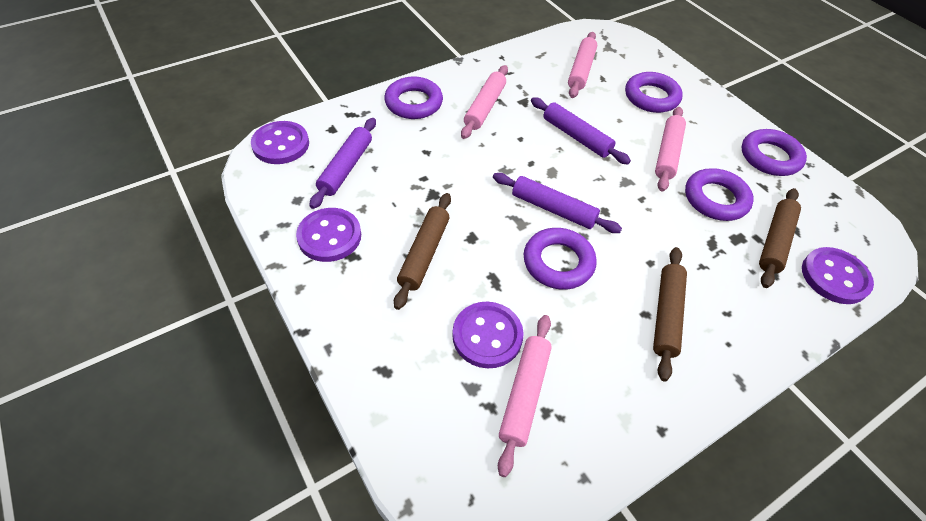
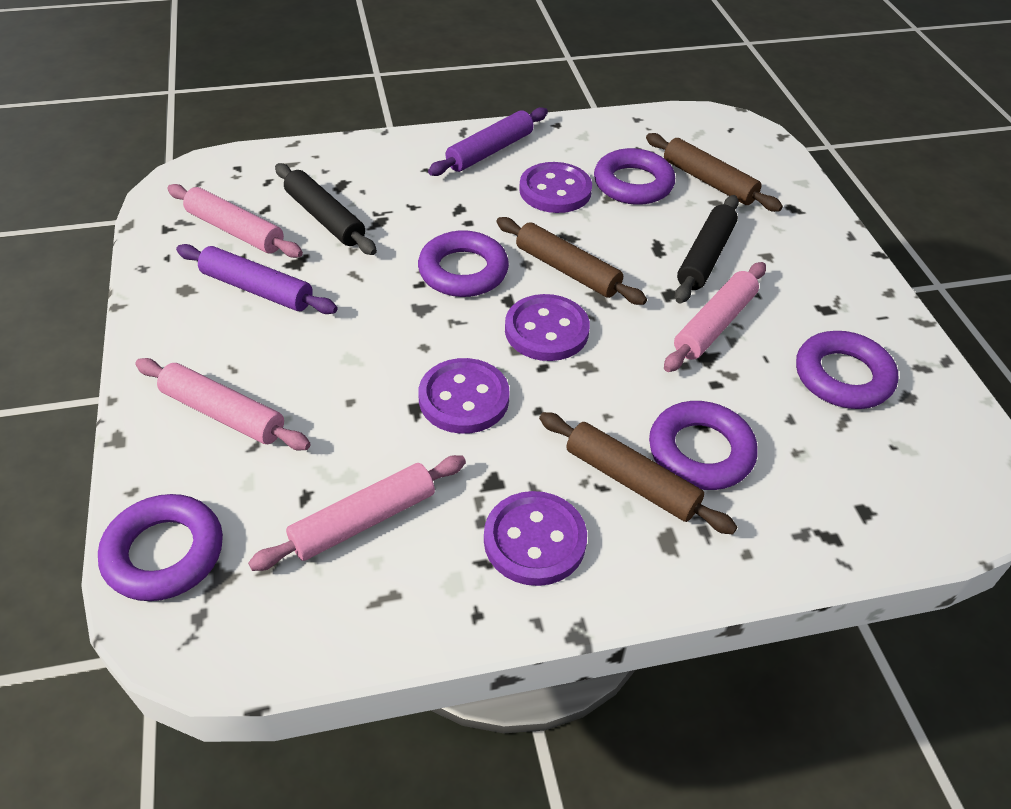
black rolling pin: 0 -> 2
purple rolling pin: 3 -> 2

